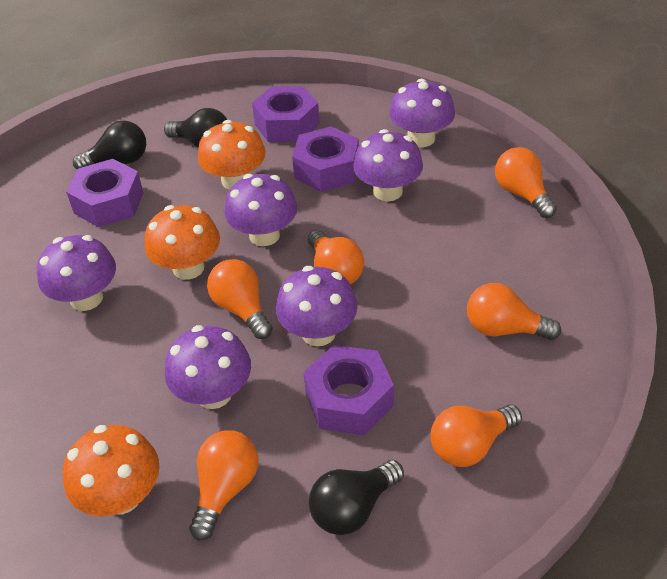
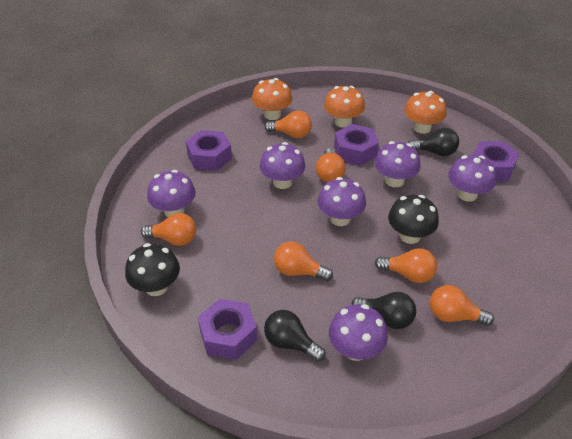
black mushroom: 0 -> 2

